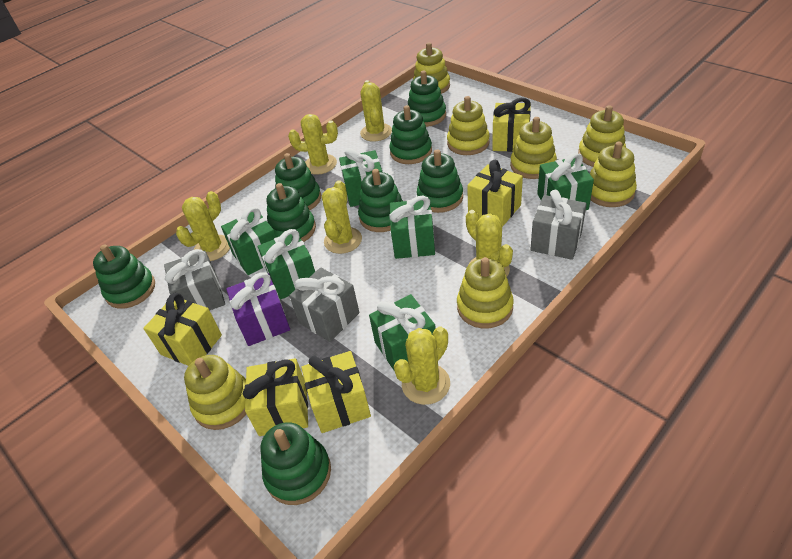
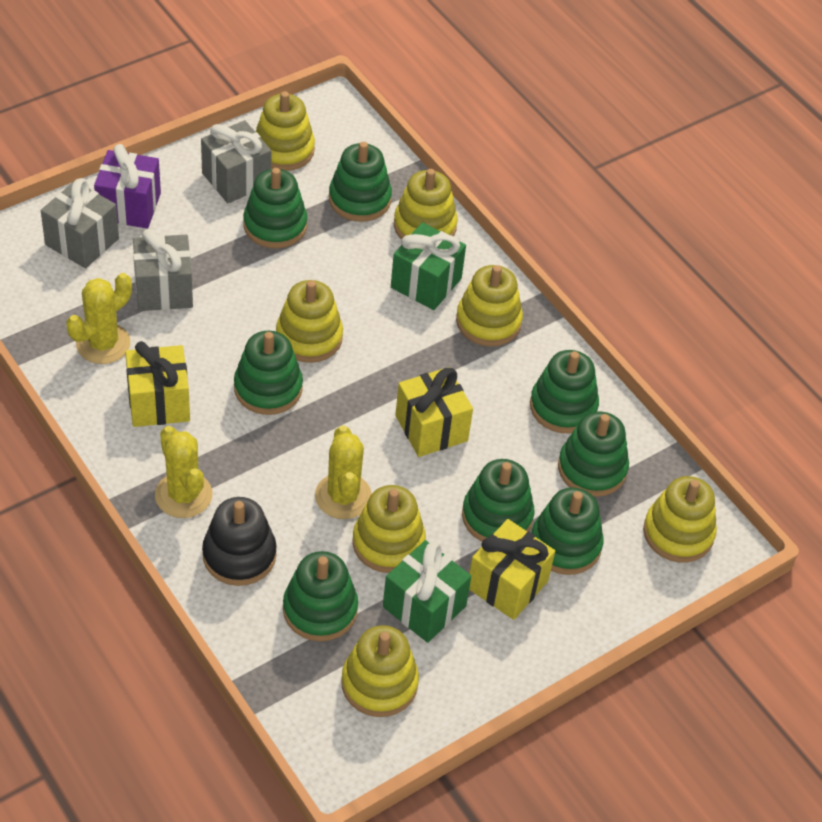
black stacking toy: 0 -> 1
green gift: 6 -> 2
yellow cactus: 6 -> 3
yellow gift: 5 -> 3

